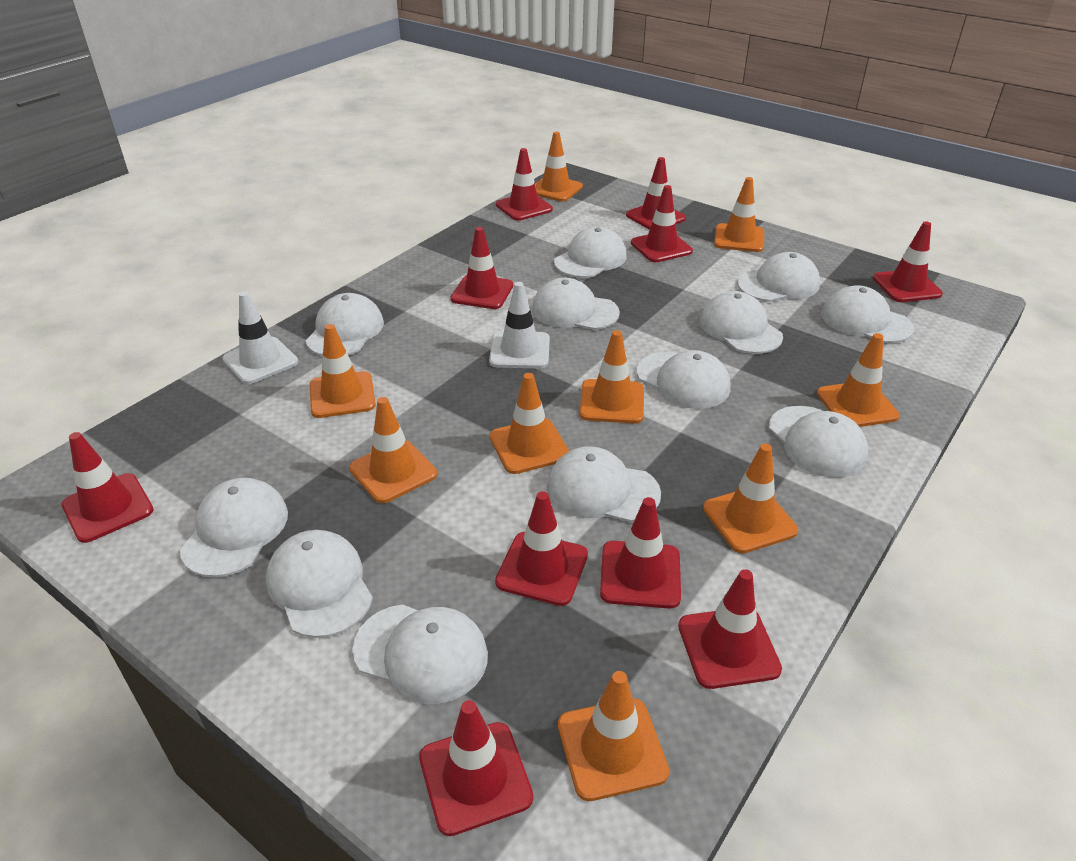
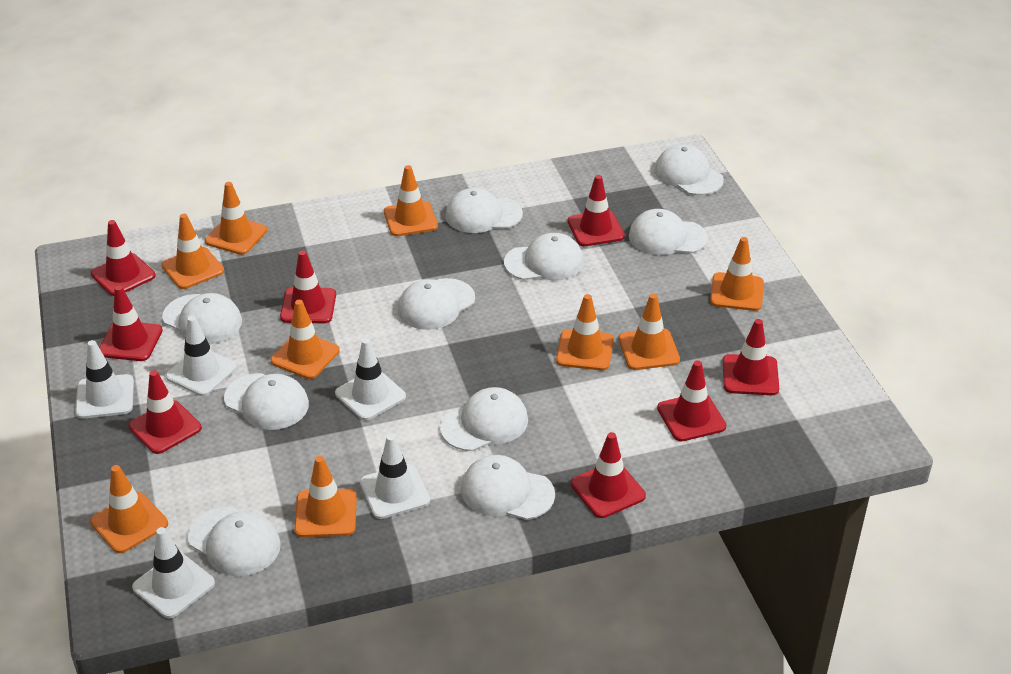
red traffic cone: 10 -> 8
white cap: 12 -> 10
white traffic cone: 2 -> 5

